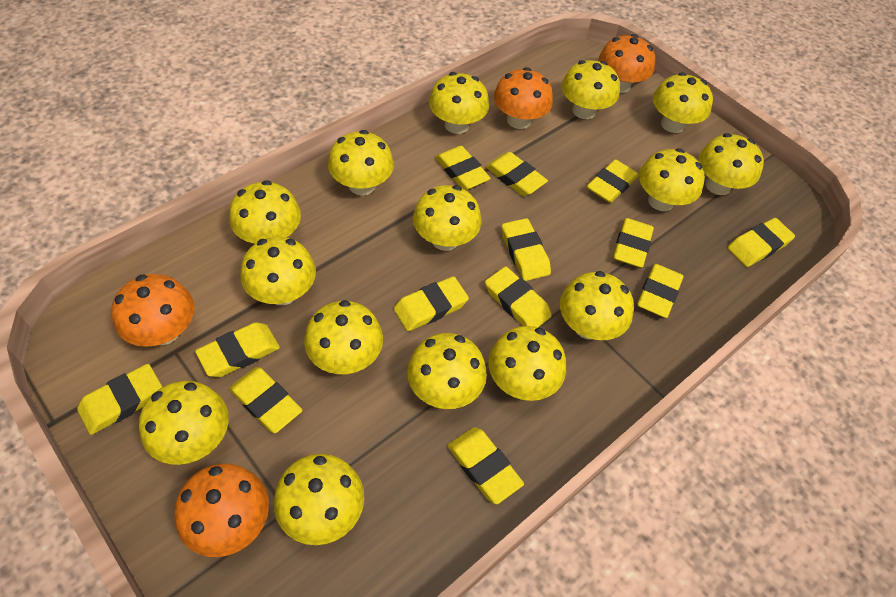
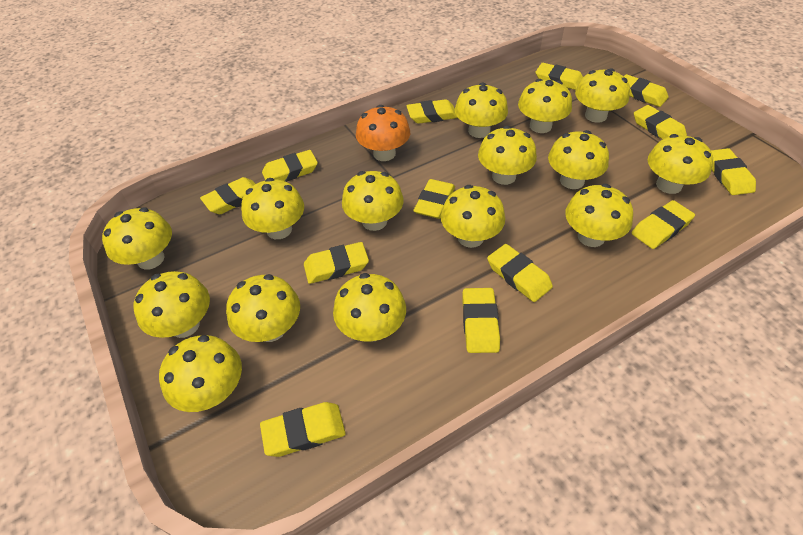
orange mushroom: 4 -> 1

